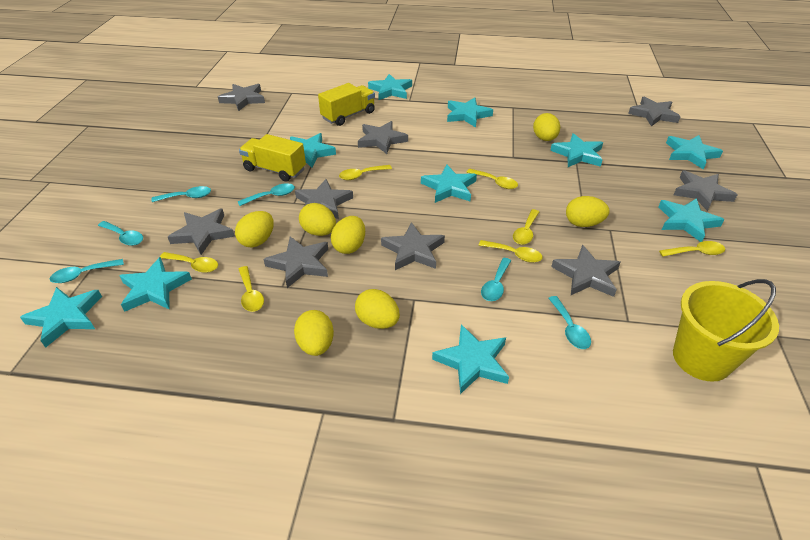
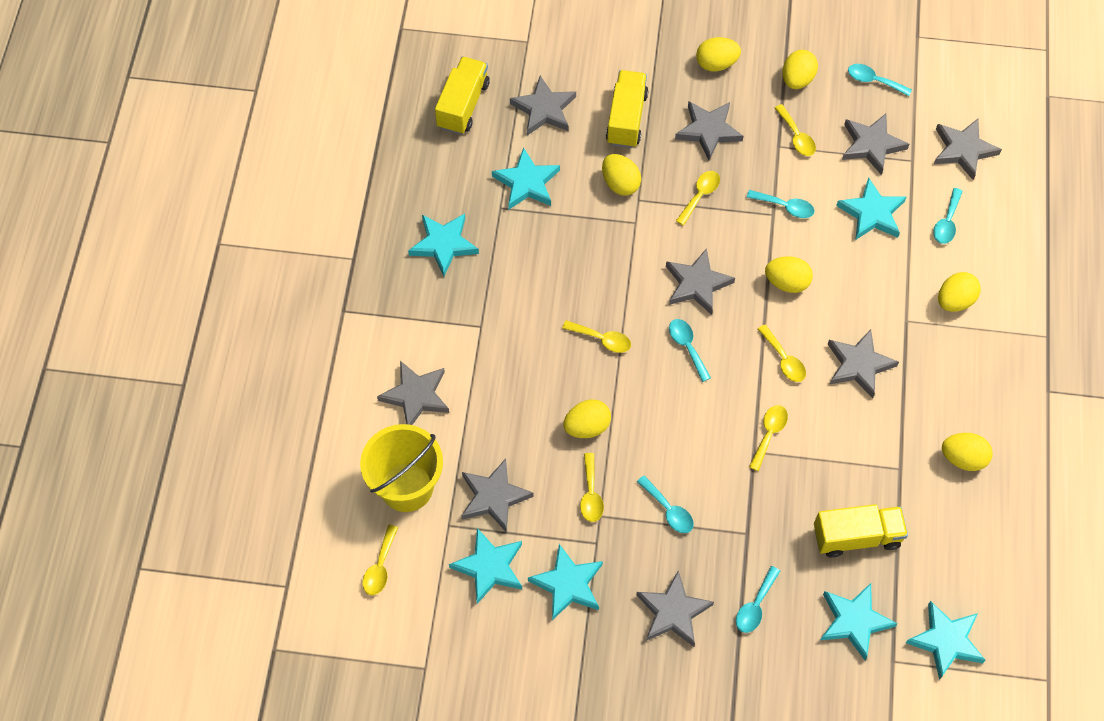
turquoise star: 10 -> 7
yellow truck: 2 -> 3

